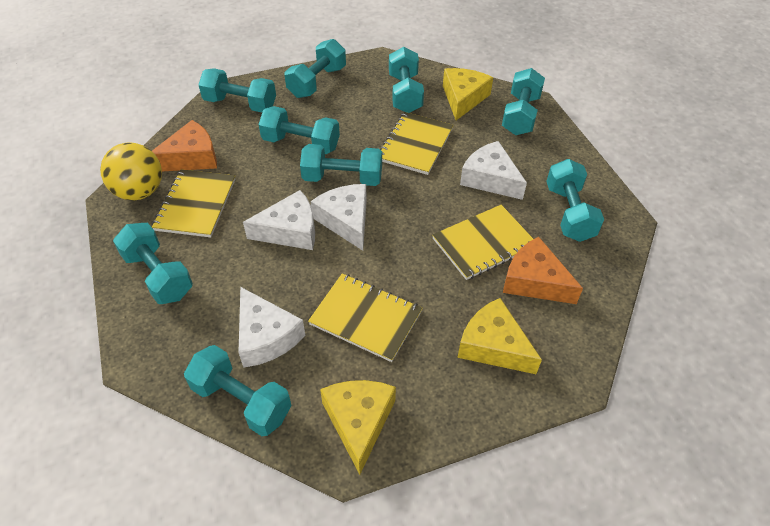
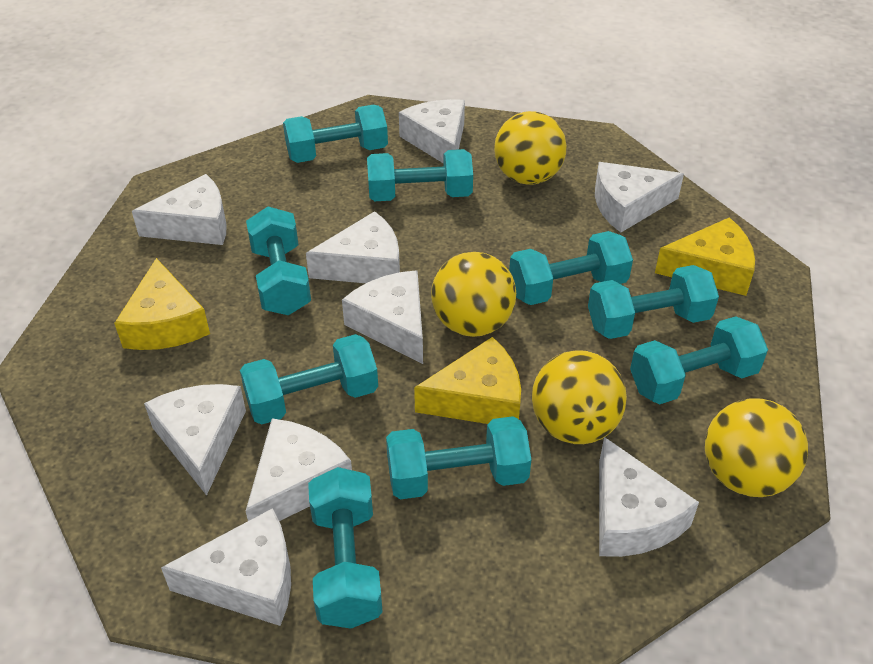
orange cheese: 2 -> 0
white cheese: 4 -> 9
yellow ball: 1 -> 4
yellow notebook: 4 -> 0

